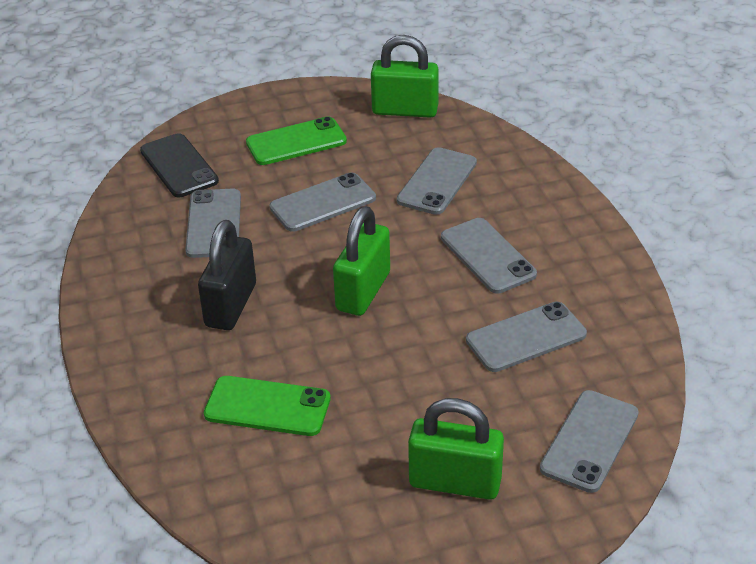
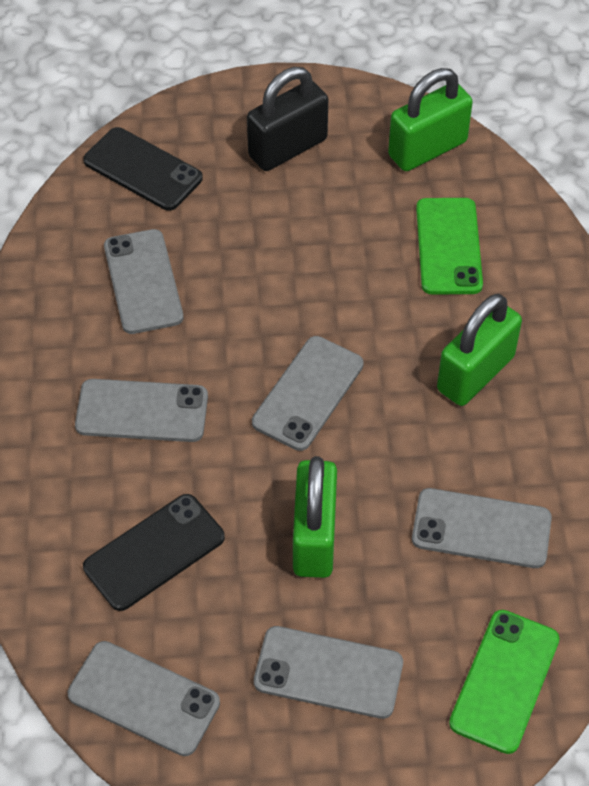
black phone: 1 -> 2

